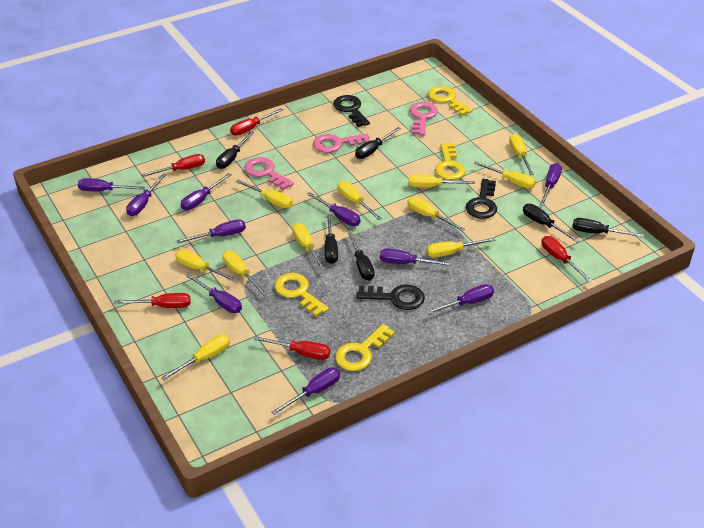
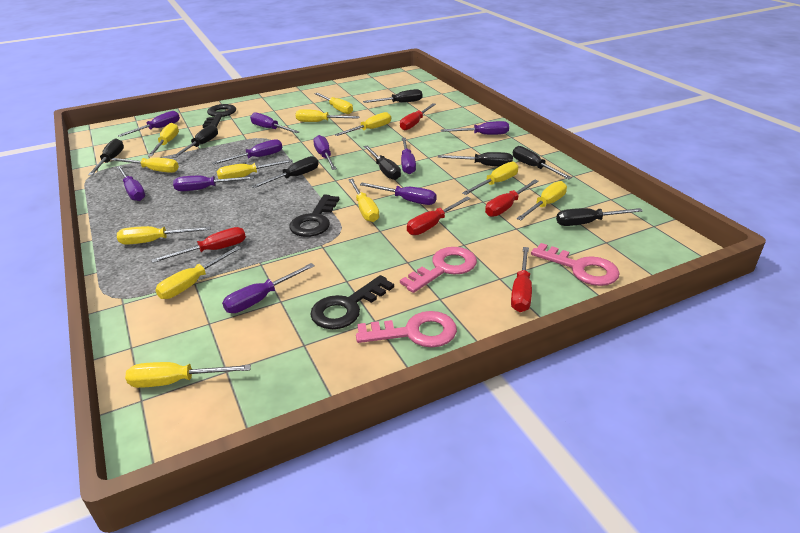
black screwdriver: 6 -> 8
yellow key: 4 -> 0
yellow screwdriver: 11 -> 12

